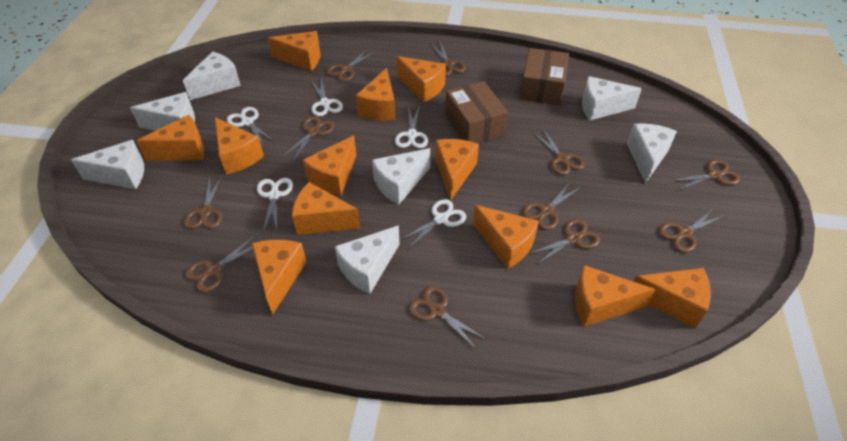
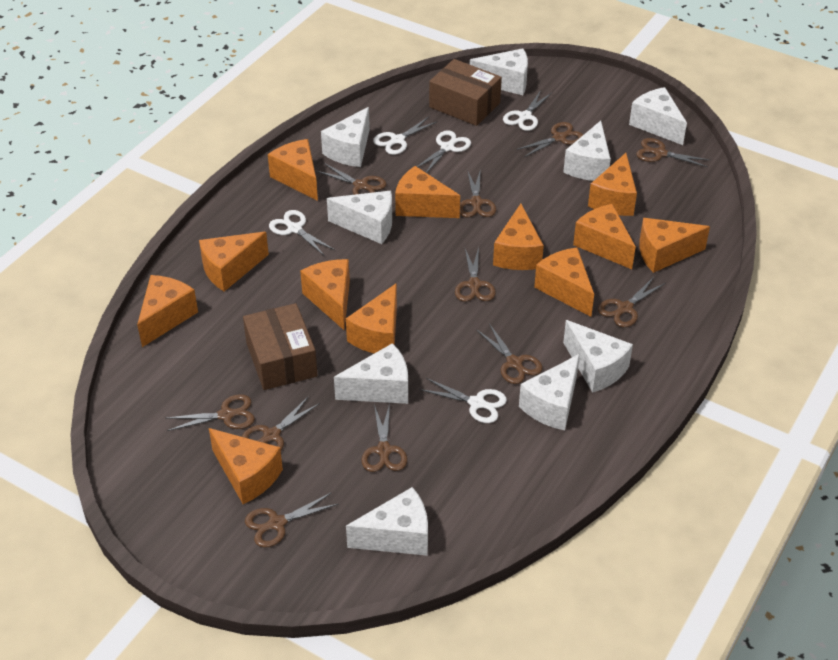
white cheese: 7 -> 9

